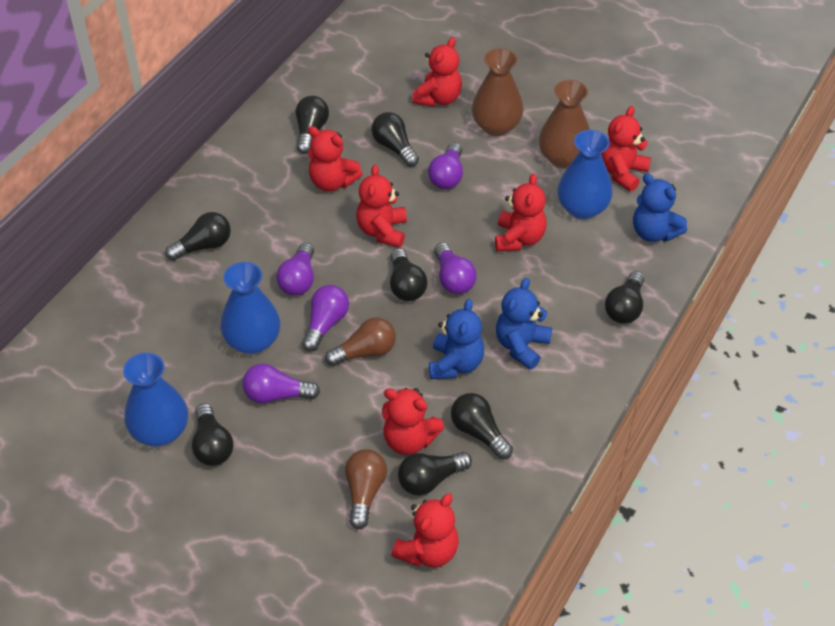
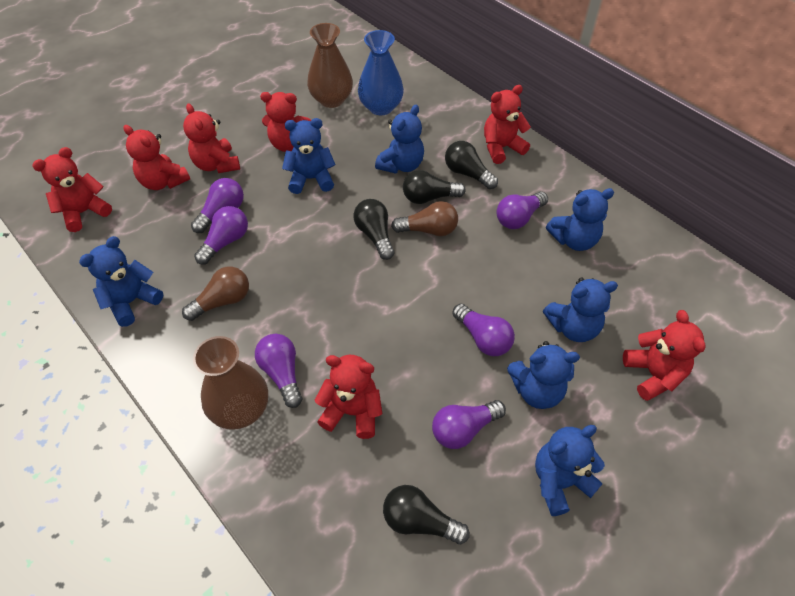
black light bulb: 8 -> 4
blue teddy bear: 3 -> 7
blue vase: 3 -> 1
purple light bulb: 5 -> 6

